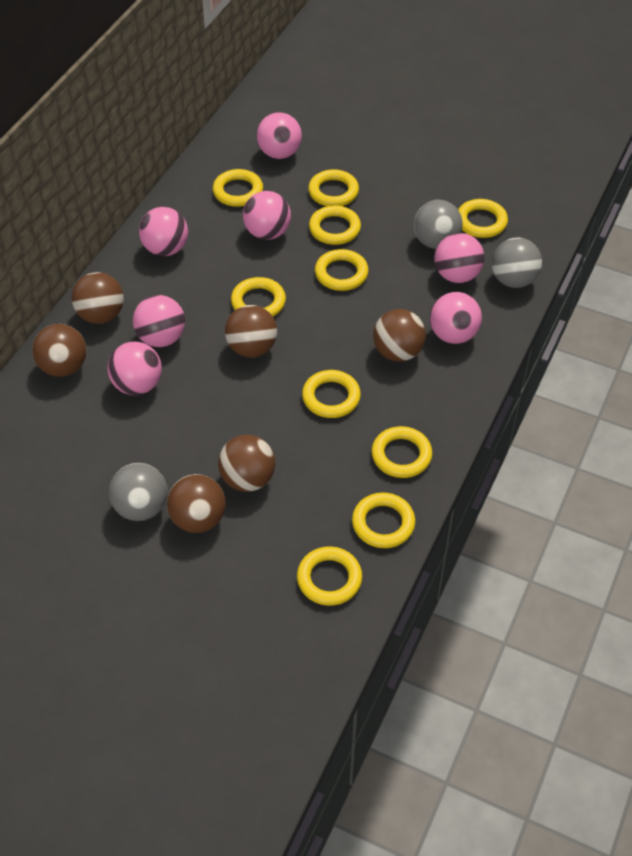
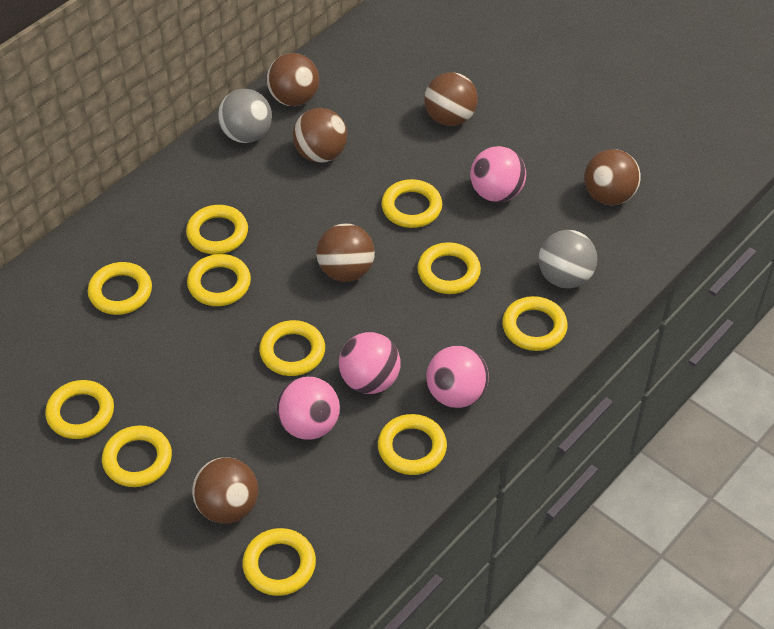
grey ball: 3 -> 2
pink ball: 7 -> 4
yellow ring: 10 -> 11

